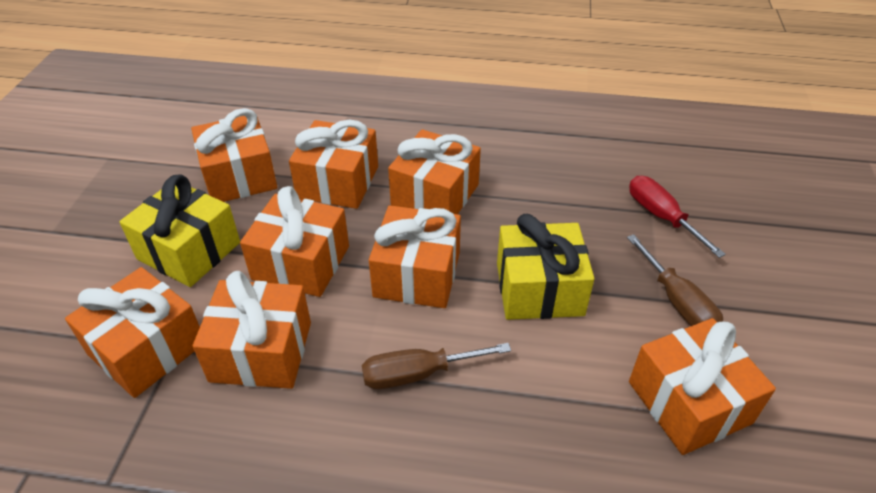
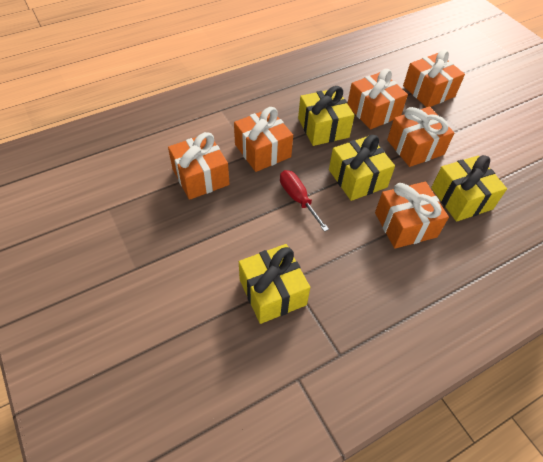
brown screwdriver: 2 -> 0
orange gift: 8 -> 6
yellow gift: 2 -> 4

